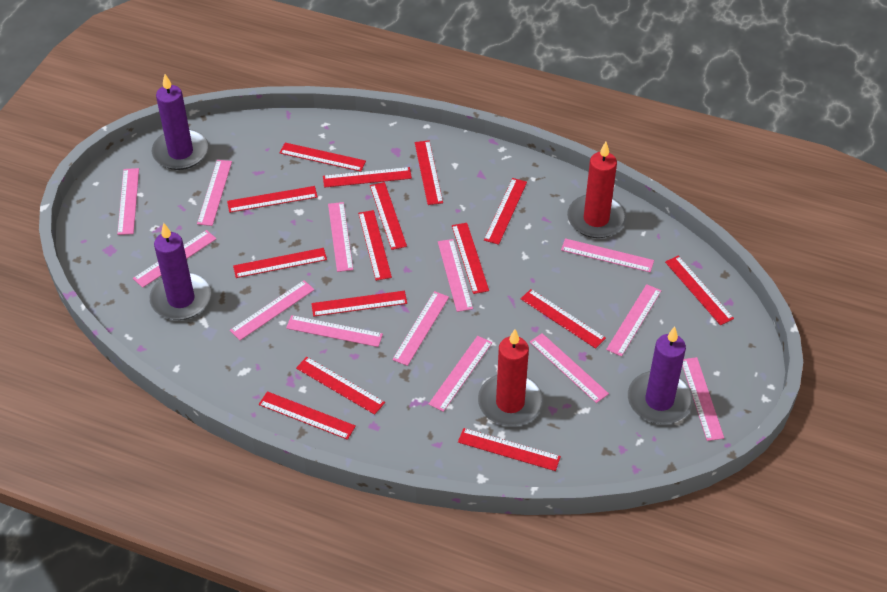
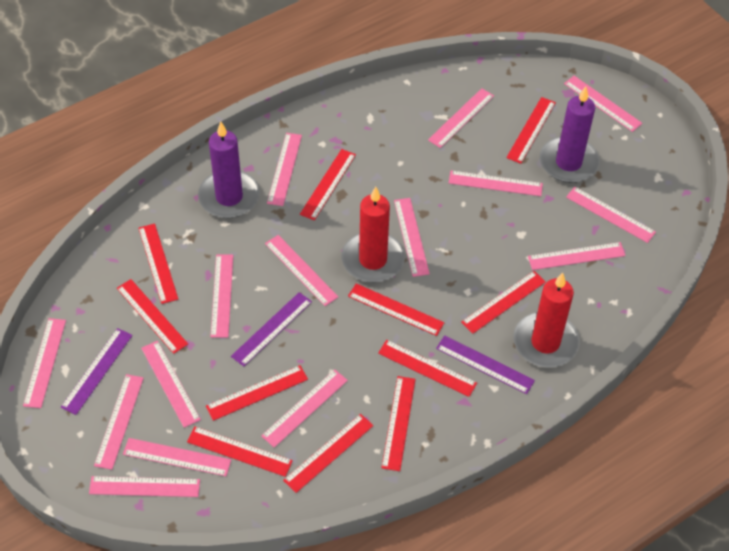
pink ruler: 13 -> 15
purple candle: 3 -> 2
purple ruler: 0 -> 3
red ruler: 15 -> 11

